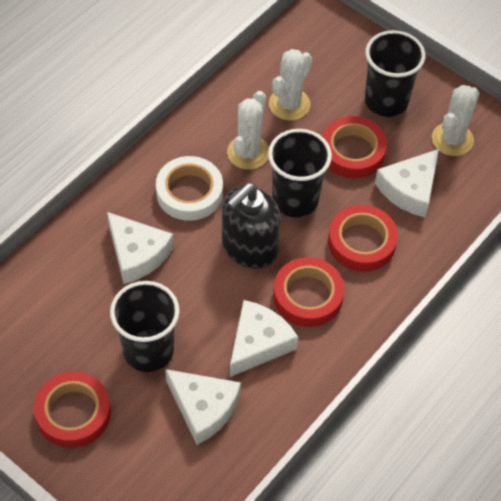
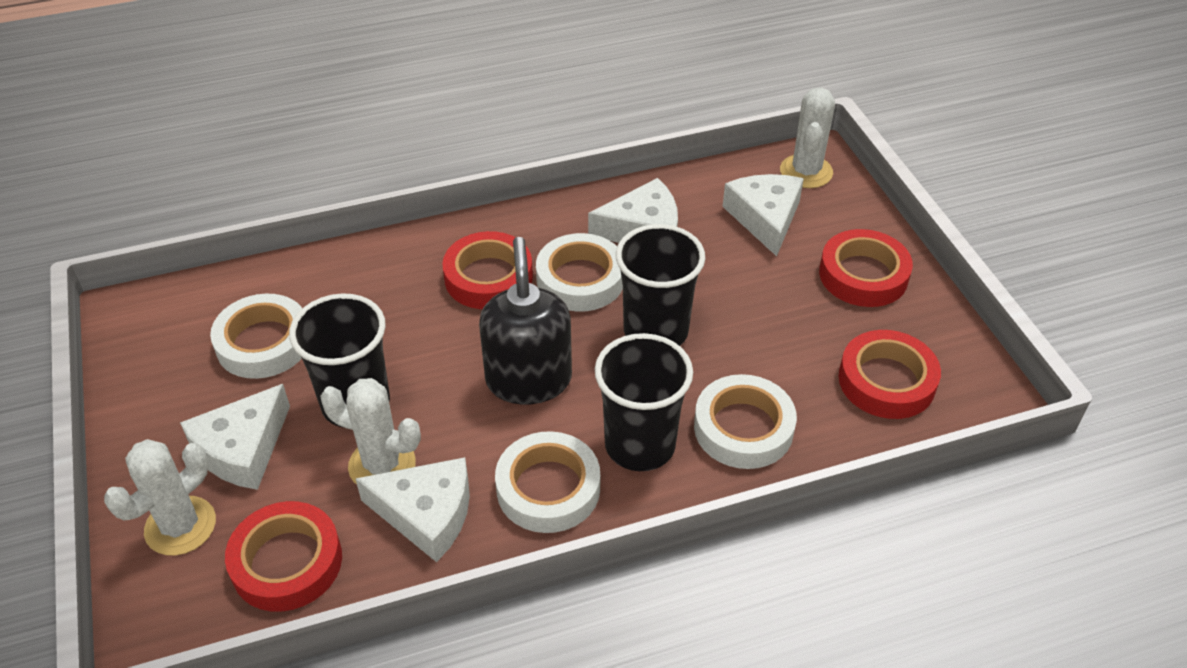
white tape: 1 -> 4

